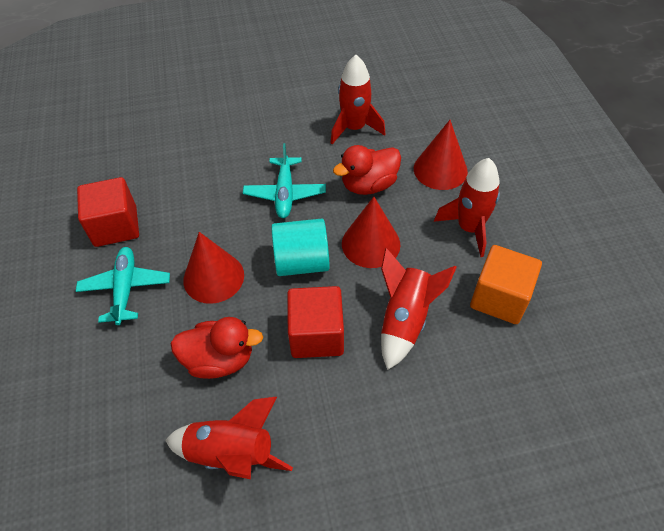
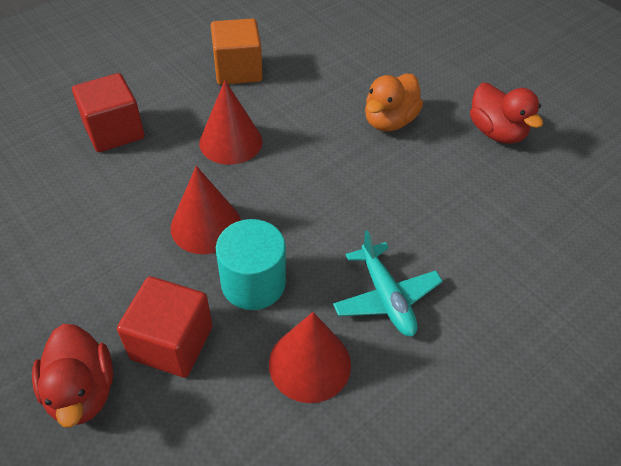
orange duck: 0 -> 1
red rocket: 4 -> 0
turquoise plane: 2 -> 1

